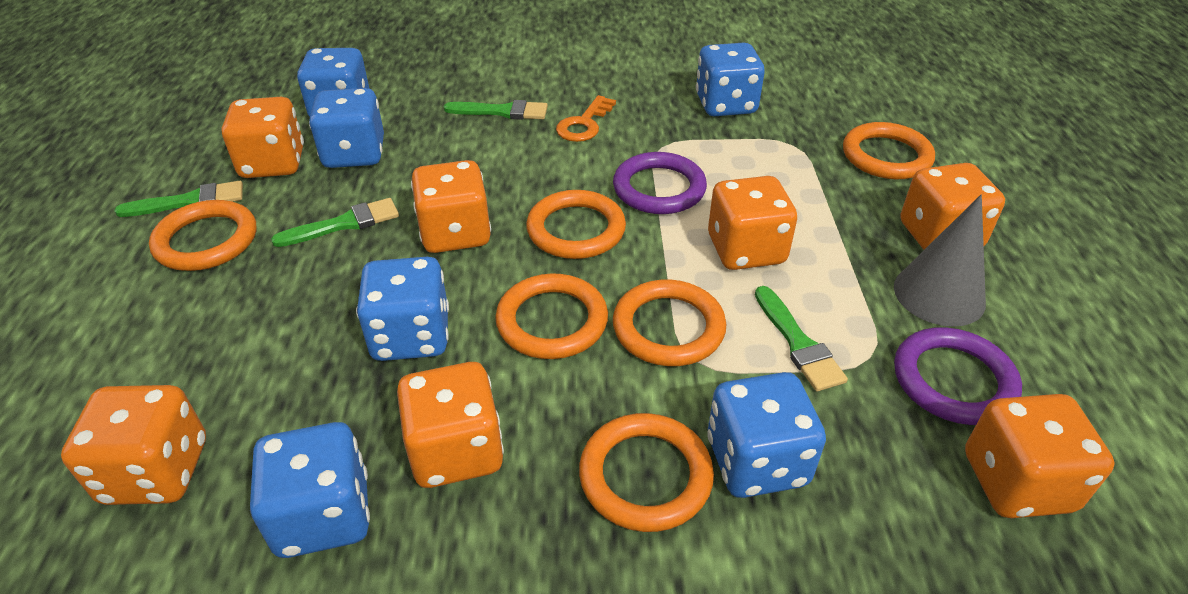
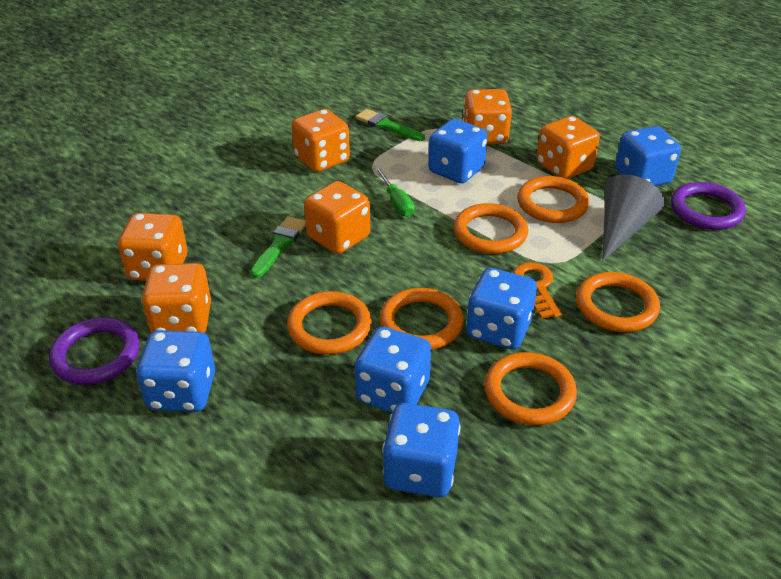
green brush: 4 -> 2
green screwdriver: 0 -> 1
orange dice: 7 -> 6

